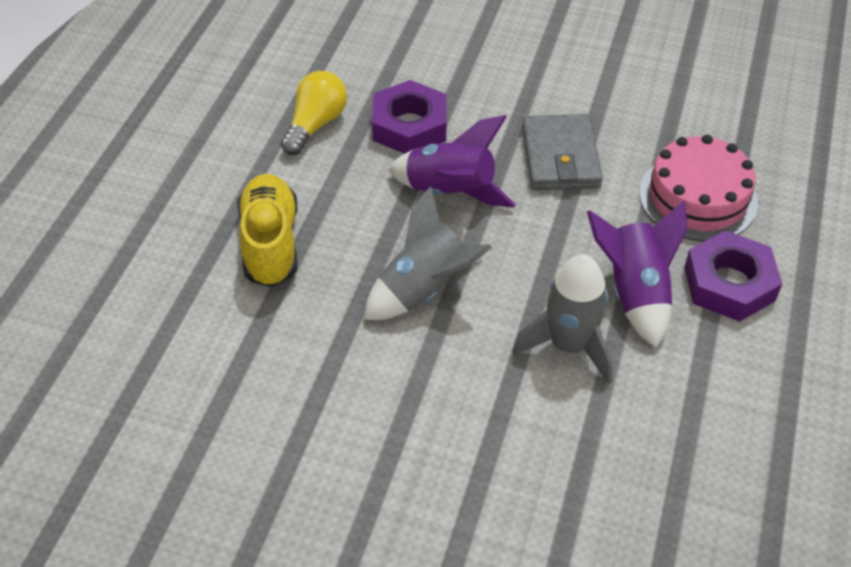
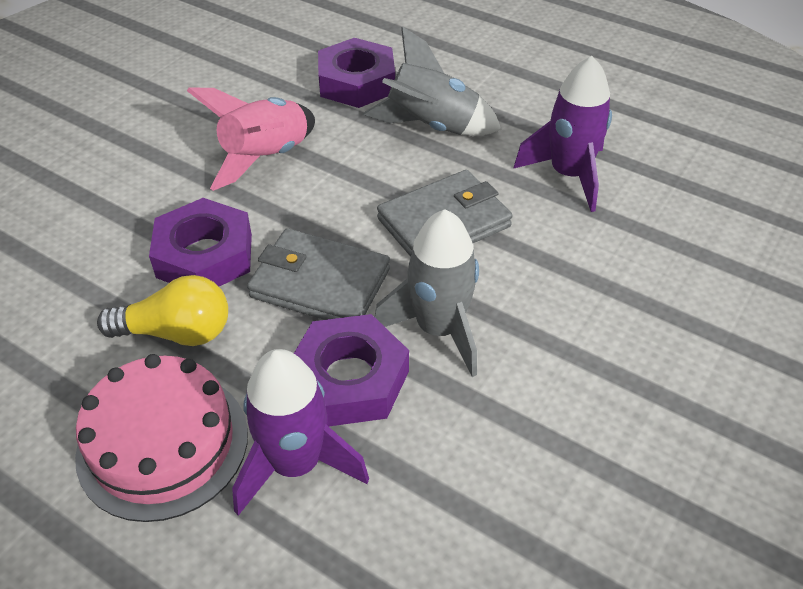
grey wallet: 1 -> 2
pink rocket: 0 -> 1
purple nut: 2 -> 3
yellow shoe: 1 -> 0

